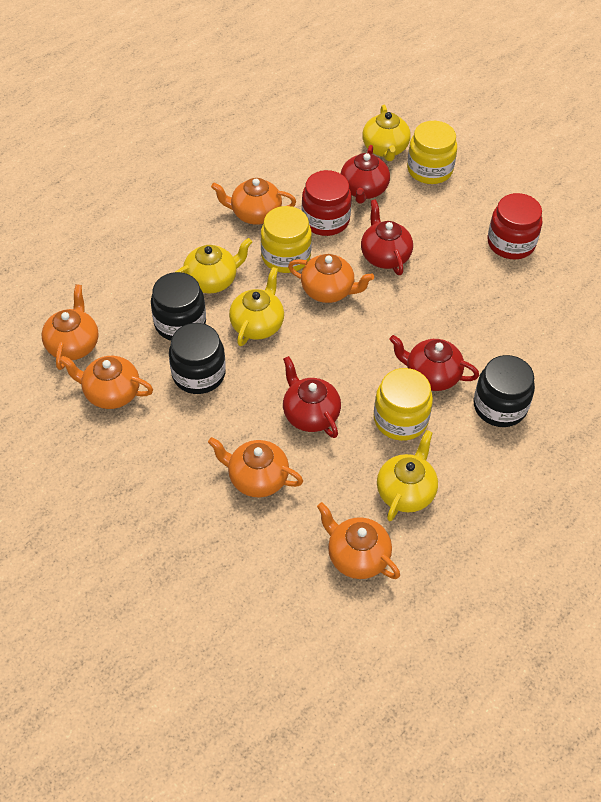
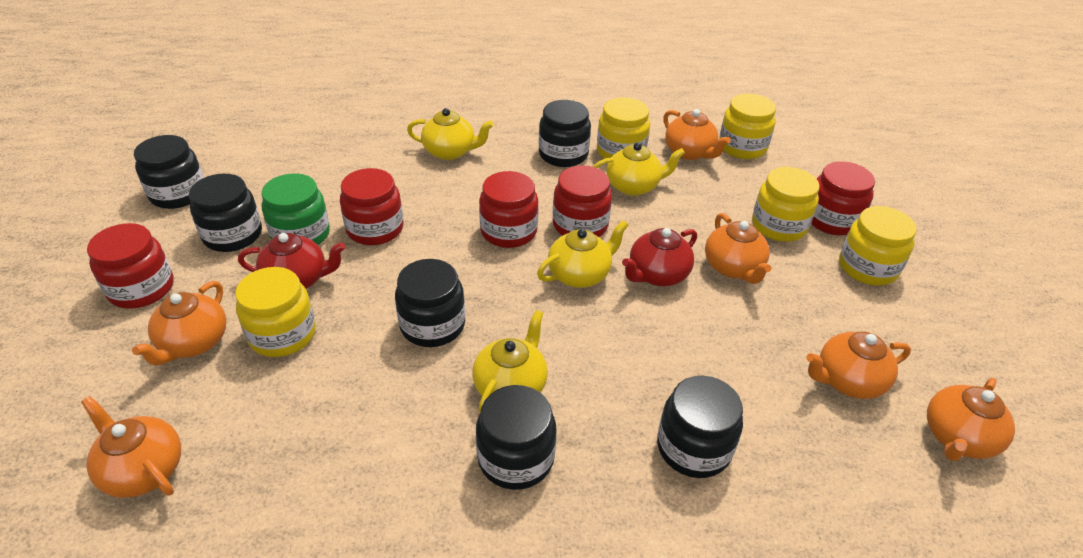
black jar: 3 -> 6
green jar: 0 -> 1
red jar: 2 -> 5
red teapot: 4 -> 2
yellow jar: 3 -> 5

